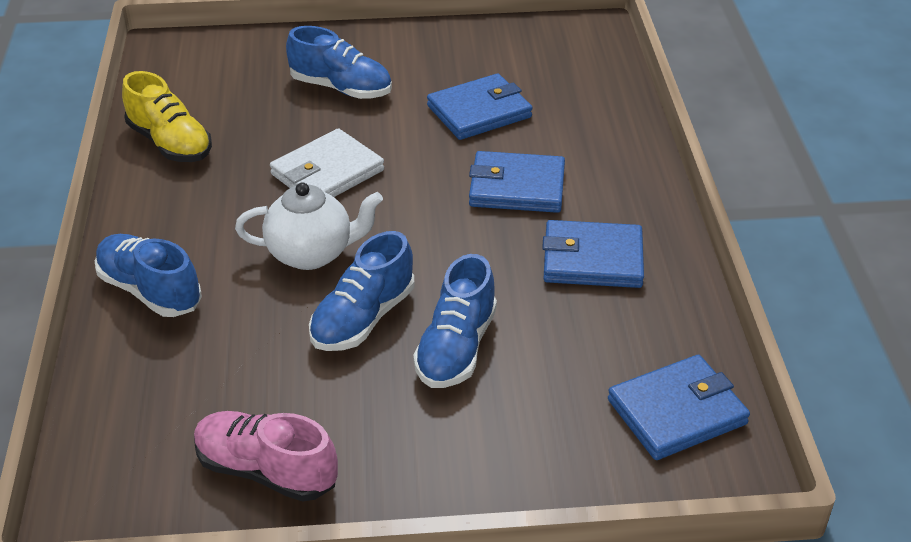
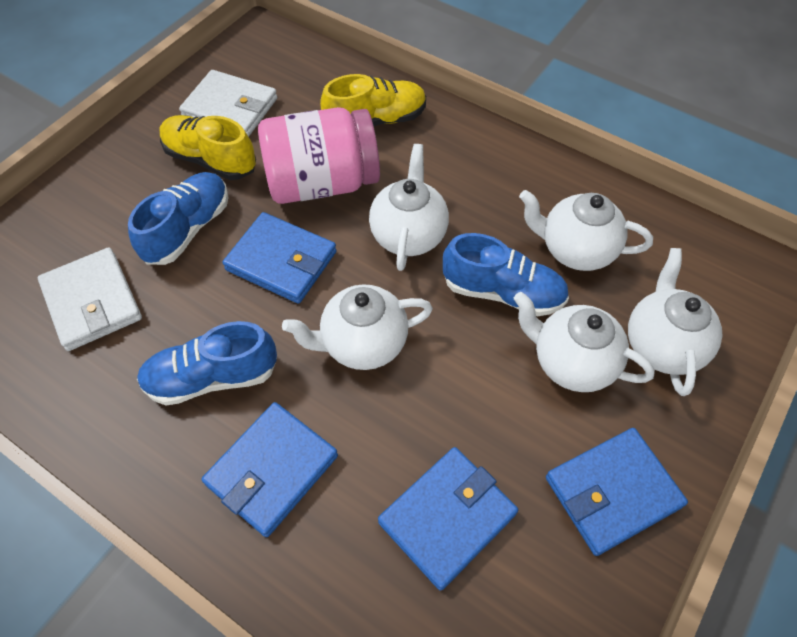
blue shoe: 4 -> 3
pink jar: 0 -> 1
pink shoe: 1 -> 0
white teapot: 1 -> 5
white wallet: 1 -> 2
yellow shoe: 1 -> 2

